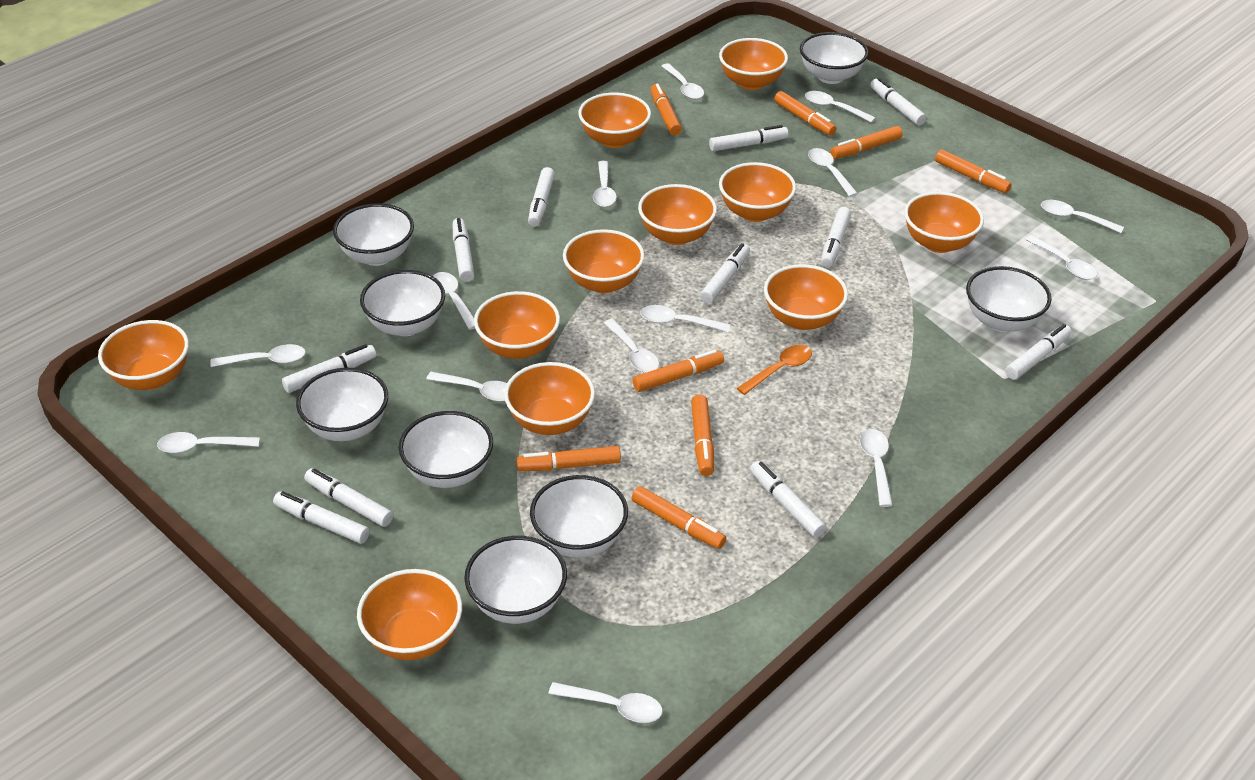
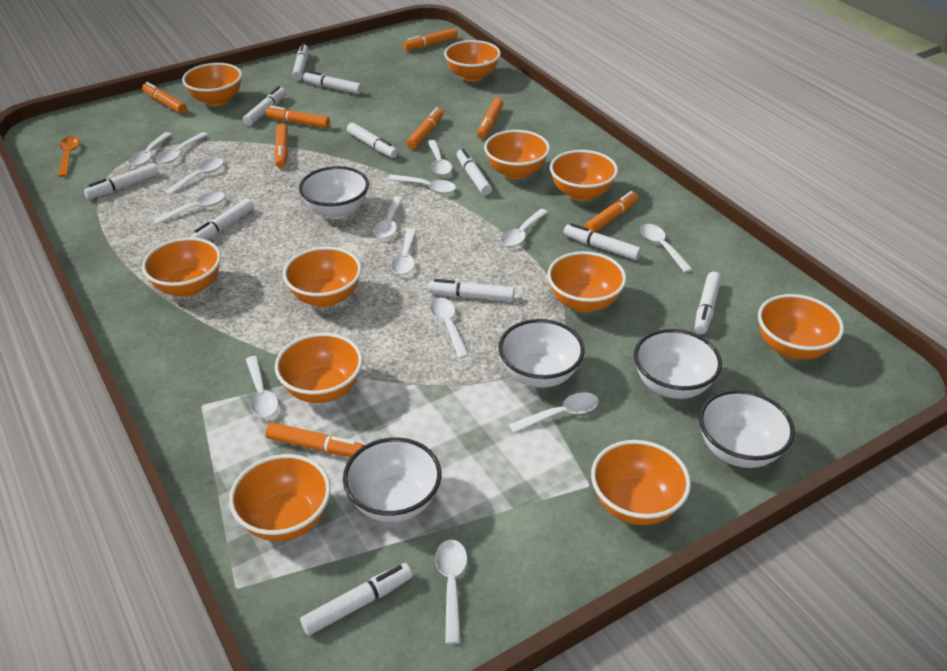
white bowl: 8 -> 5

